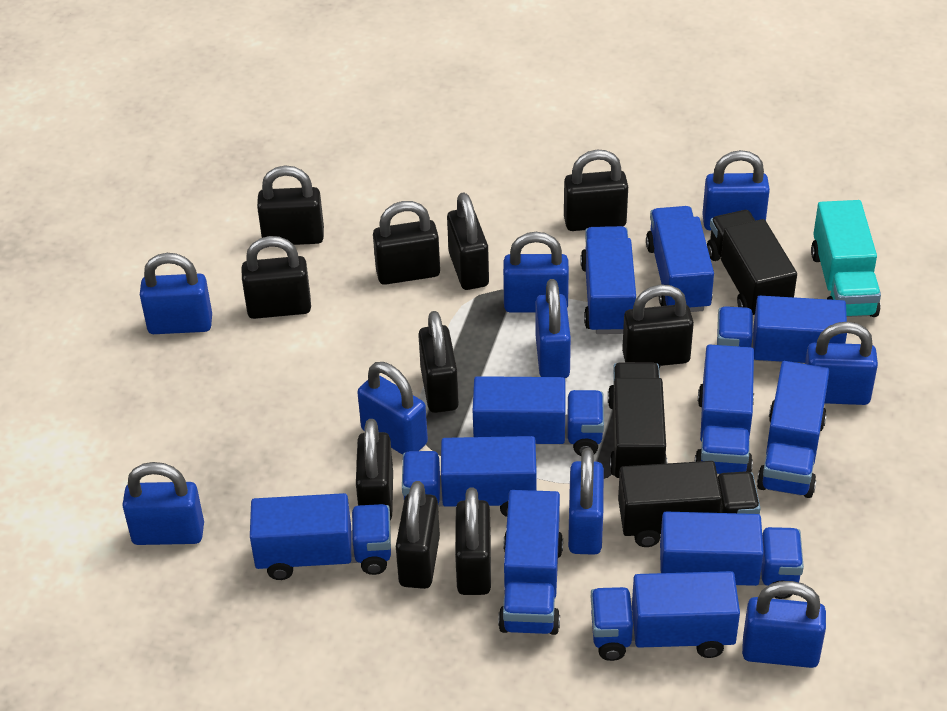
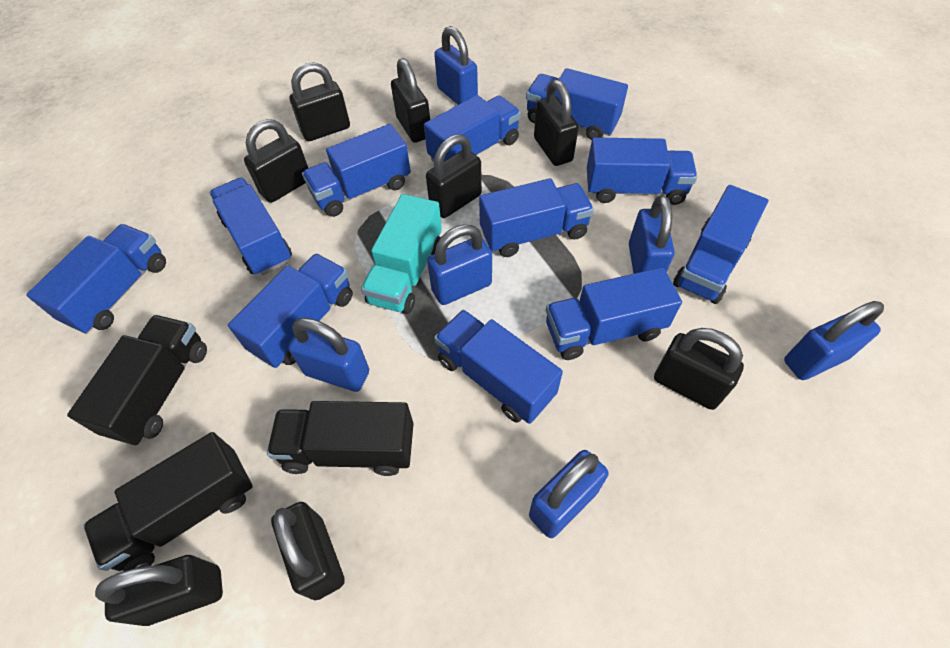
black padlock: 10 -> 8
blue padlock: 9 -> 6

